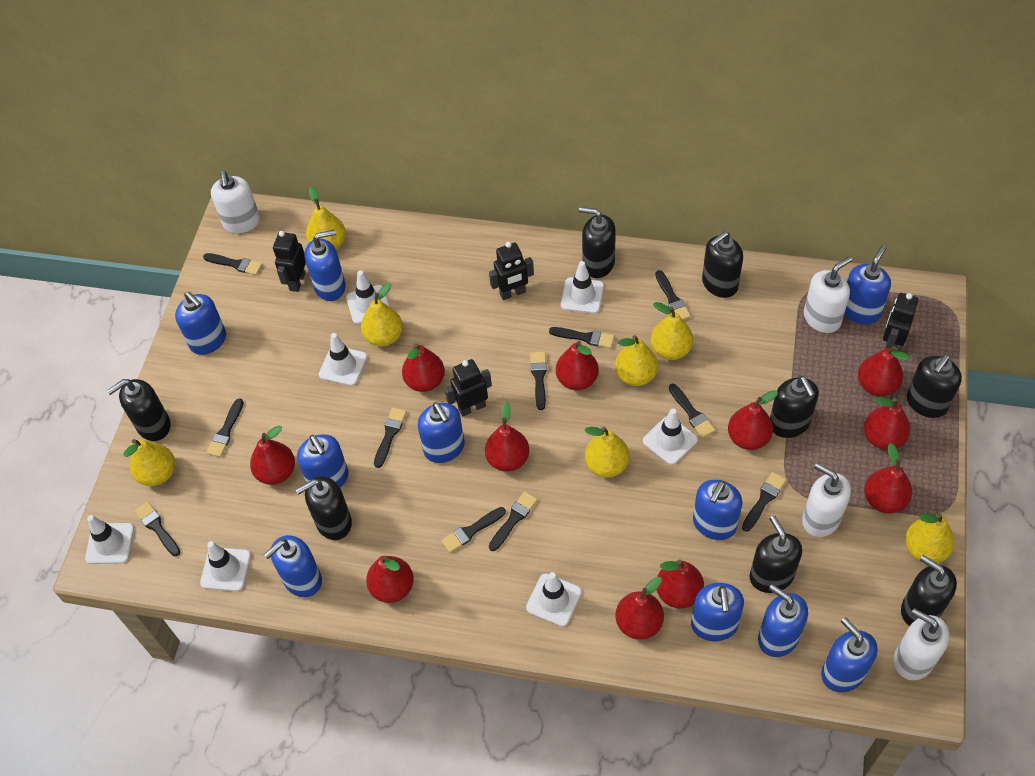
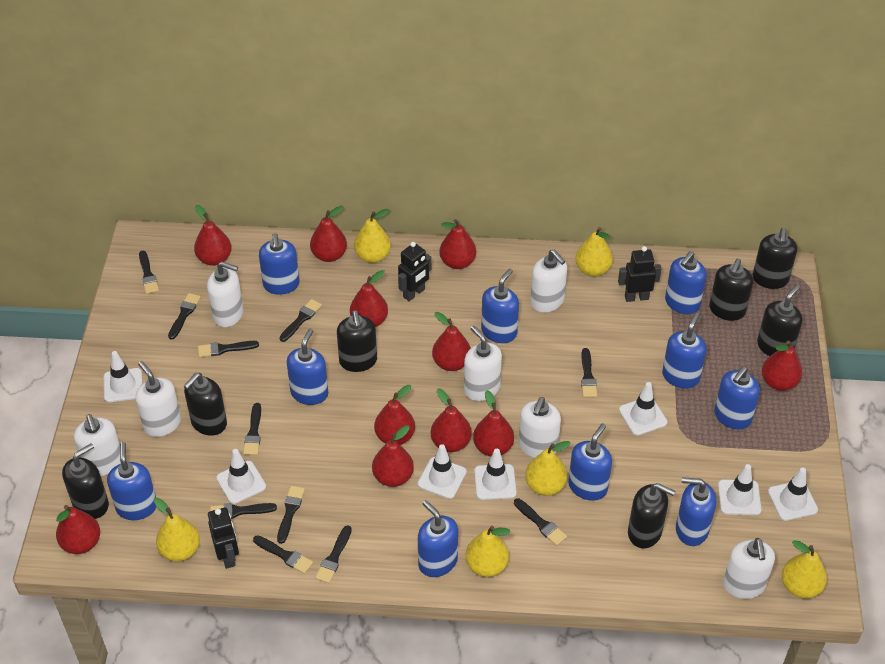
black robot: 4 -> 3
black soap dispenser: 8 -> 7
white soap dispenser: 4 -> 7
yellow pear: 7 -> 6

